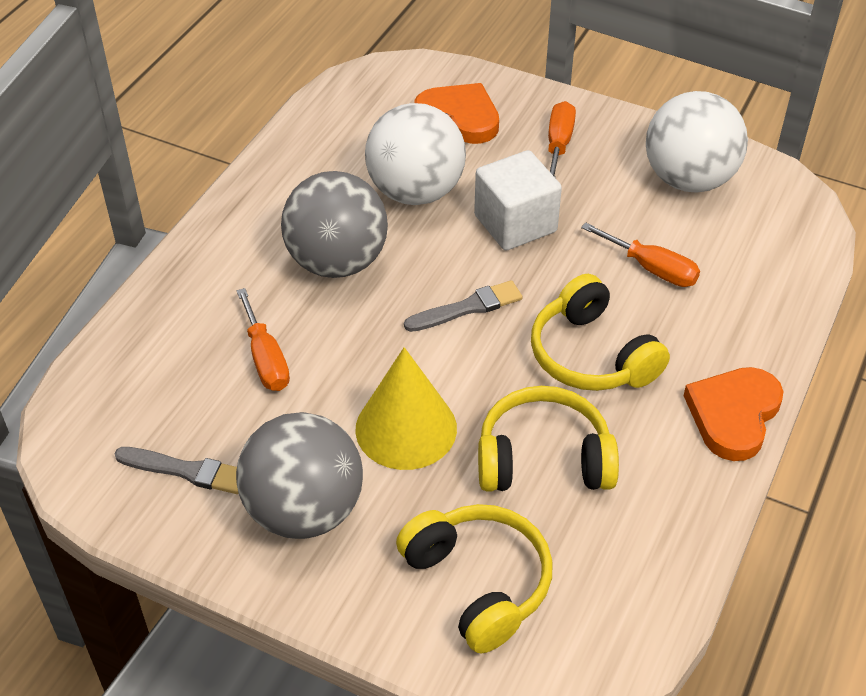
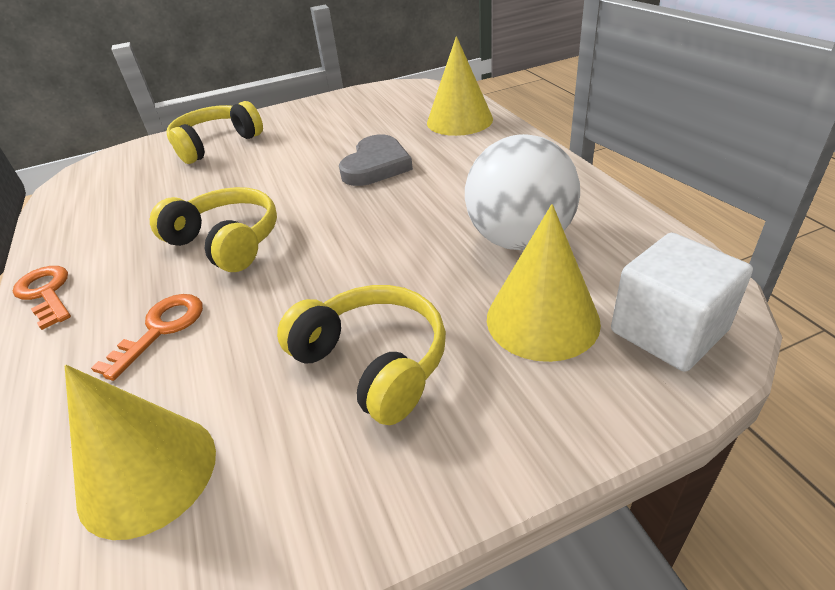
grey ball: 2 -> 0
grey brush: 2 -> 0
grey heart: 0 -> 1
orange heart: 2 -> 0
orange key: 0 -> 2
orange screwdriver: 3 -> 0
white ball: 2 -> 1
yellow cone: 1 -> 3

